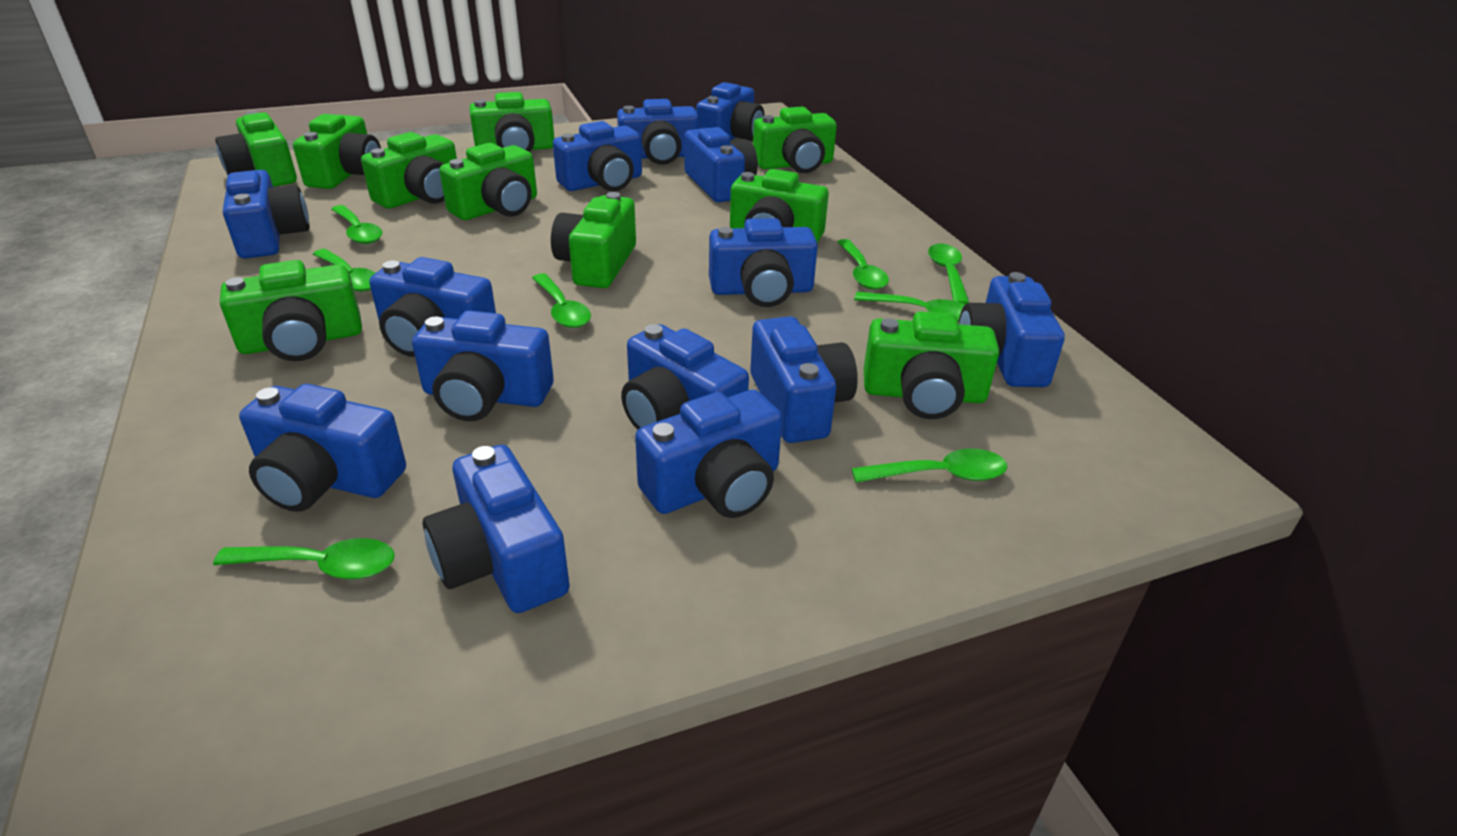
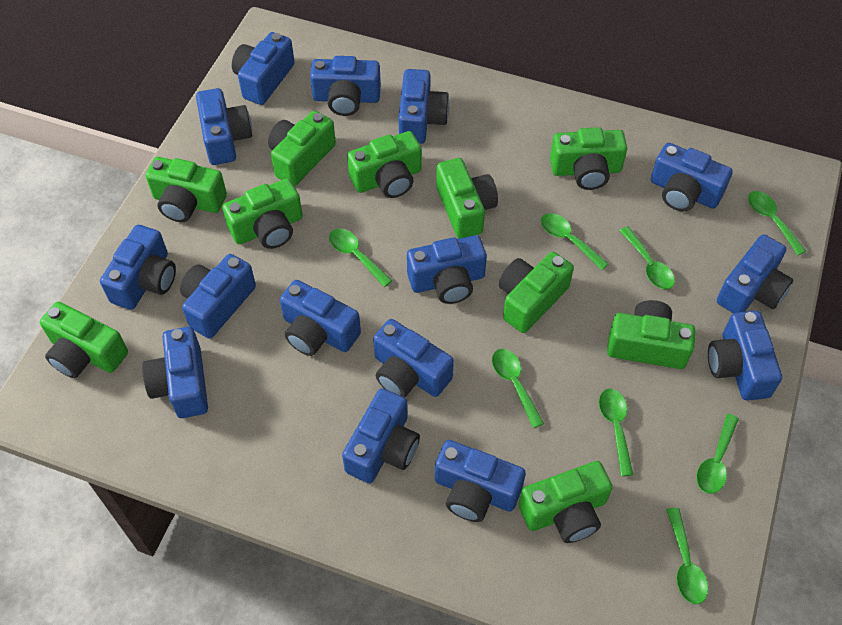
blue camera: 14 -> 15

